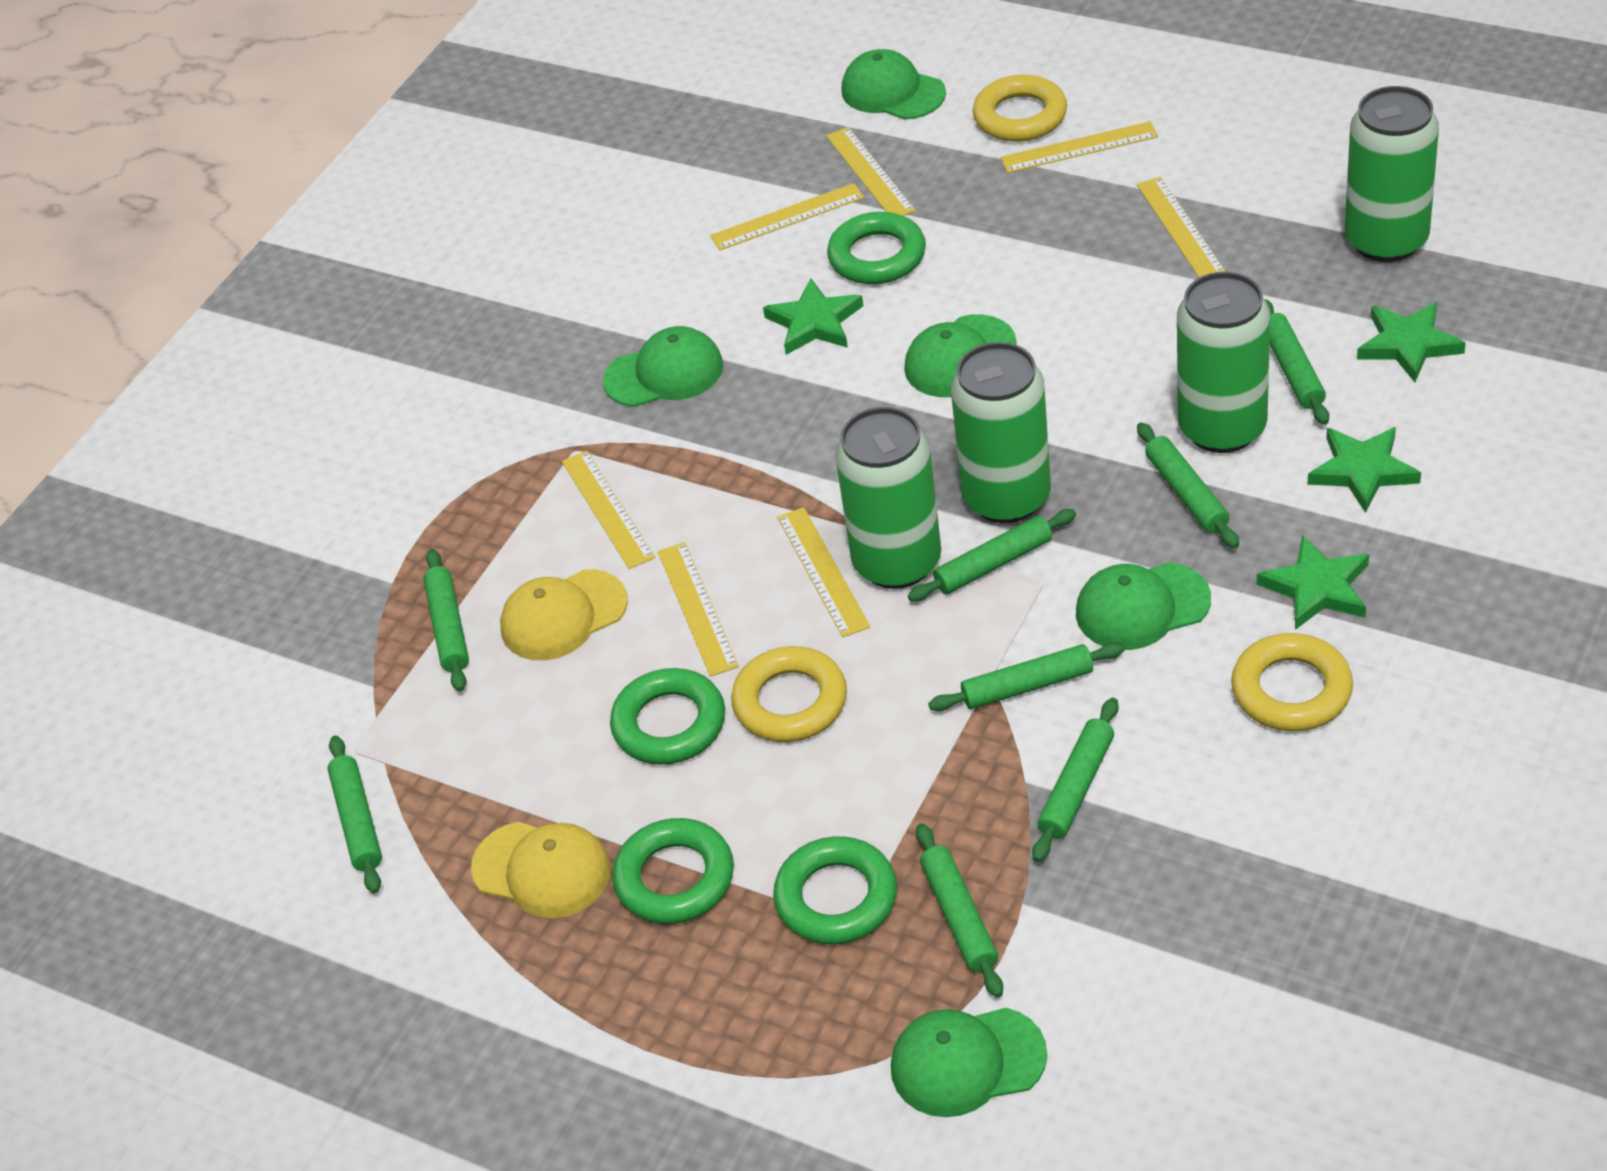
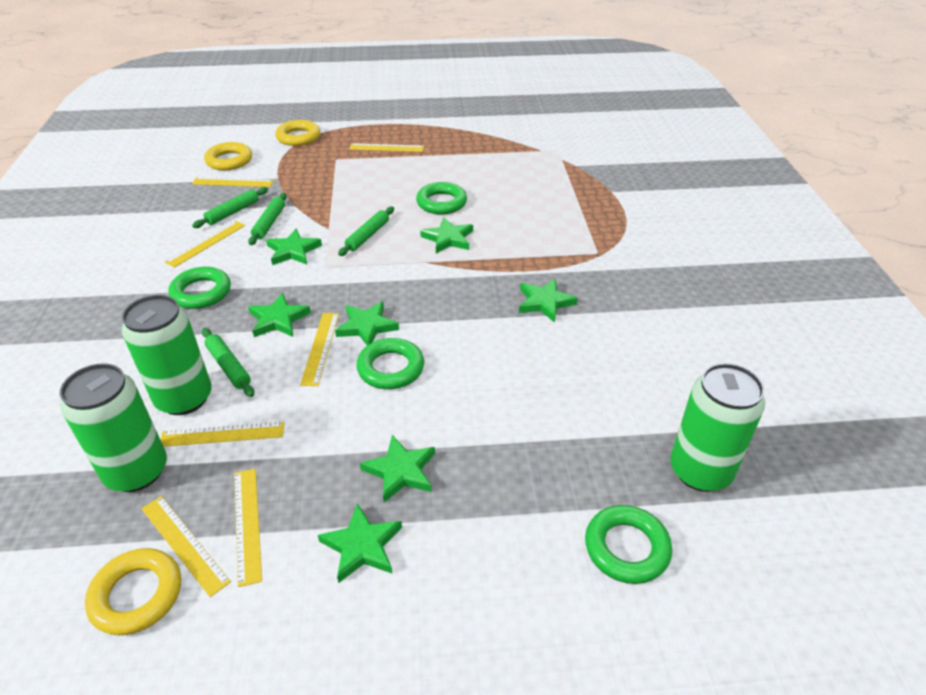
green can: 4 -> 3
green cap: 5 -> 0
green rolling pin: 8 -> 4
green star: 4 -> 7
yellow cap: 2 -> 0

